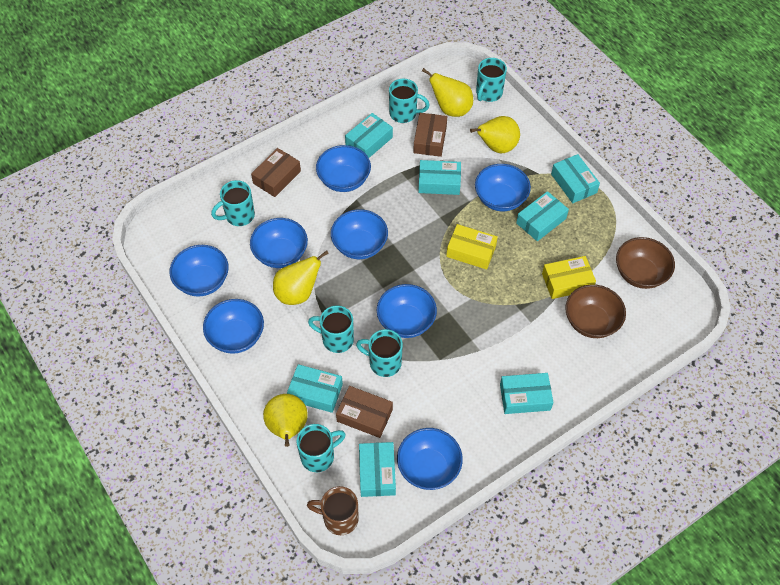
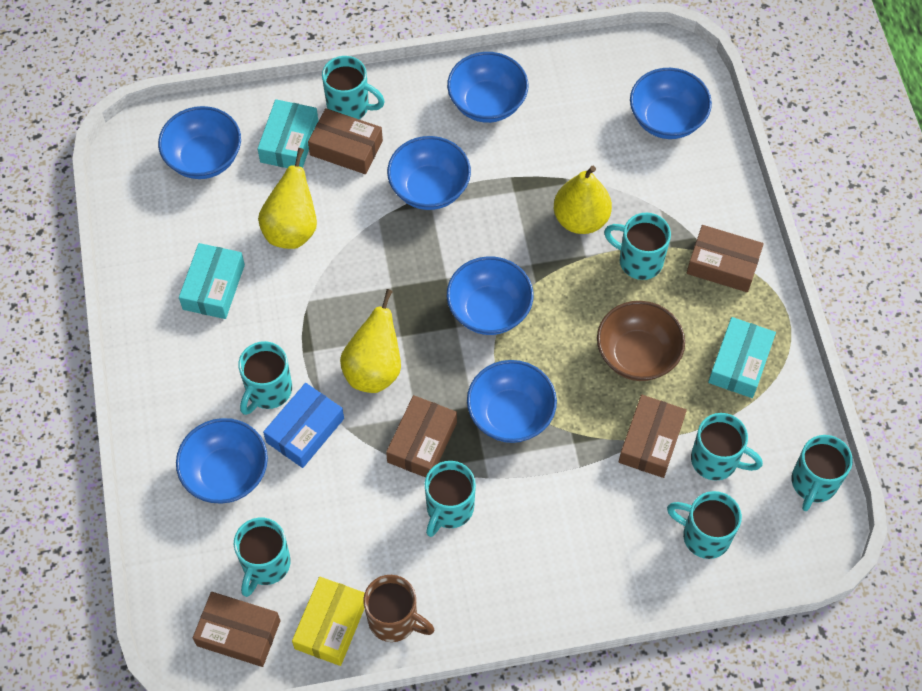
blue bowl: 8 -> 7
blue box: 0 -> 1
brown bowl: 2 -> 1
brown box: 3 -> 5
turquoise box: 7 -> 3
turquoise mug: 6 -> 8
yellow box: 2 -> 1
yellow pear: 4 -> 3

